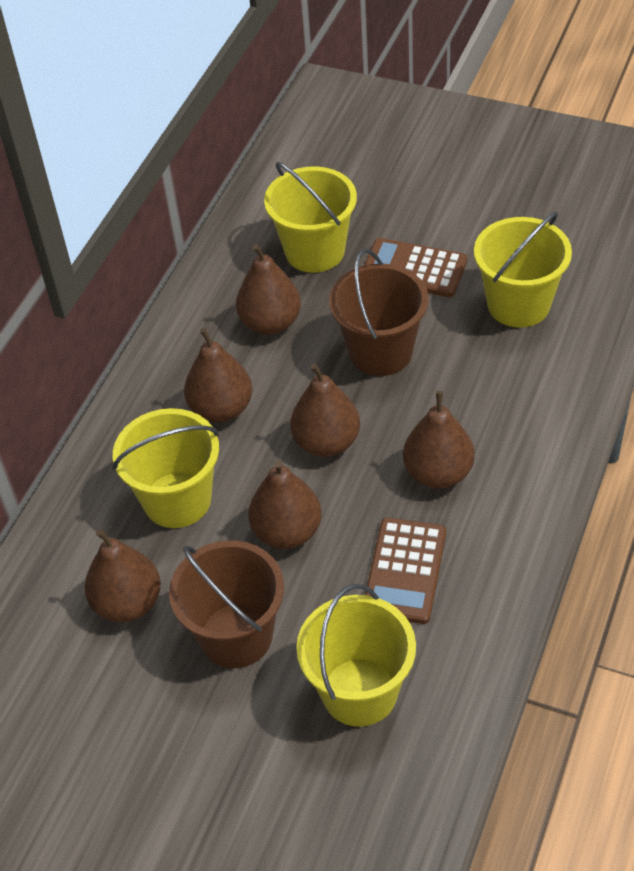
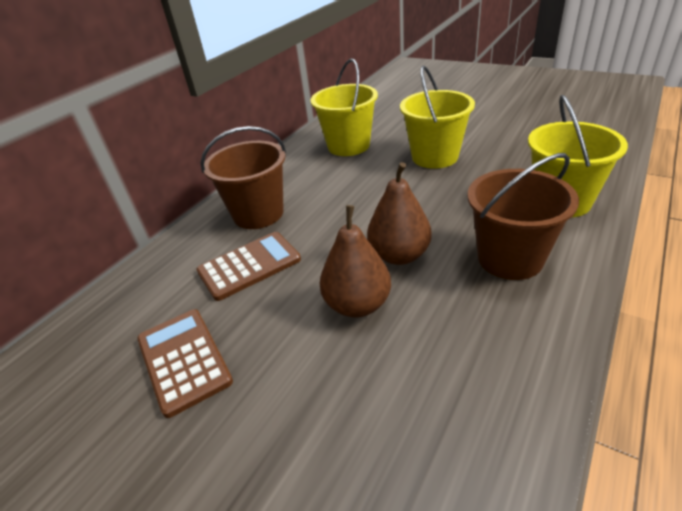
brown pear: 6 -> 2
yellow bucket: 4 -> 3

